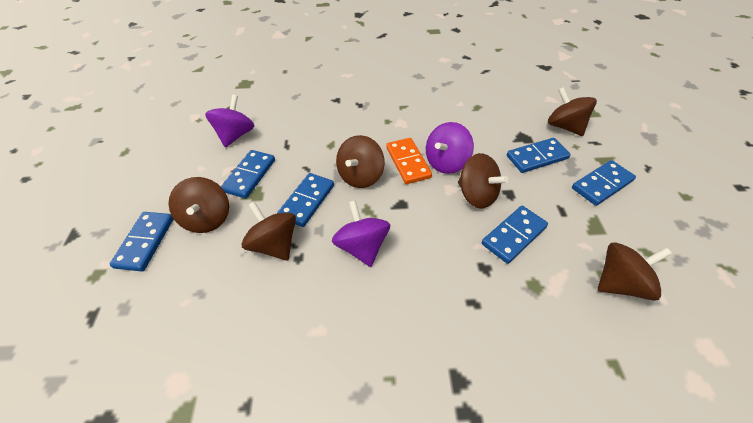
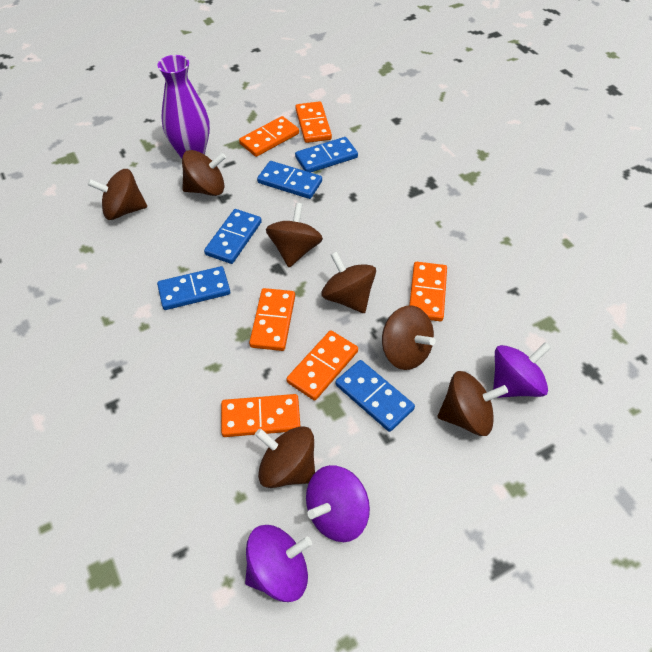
blue domino: 6 -> 5
brown spinning top: 6 -> 7
orange domino: 1 -> 6
purple vase: 0 -> 1

